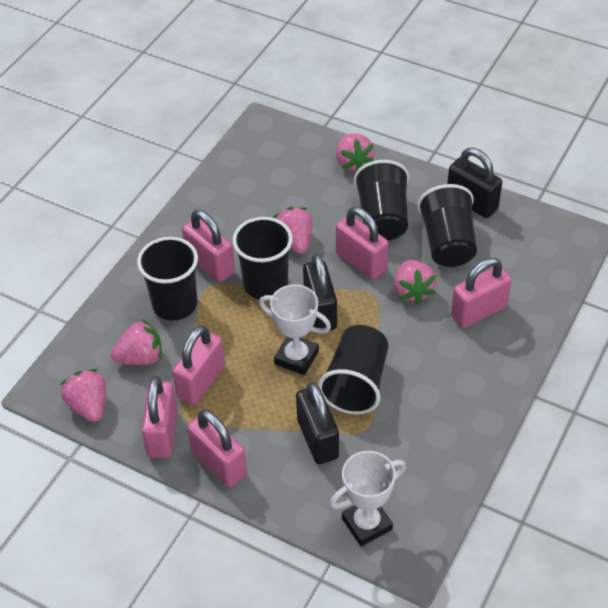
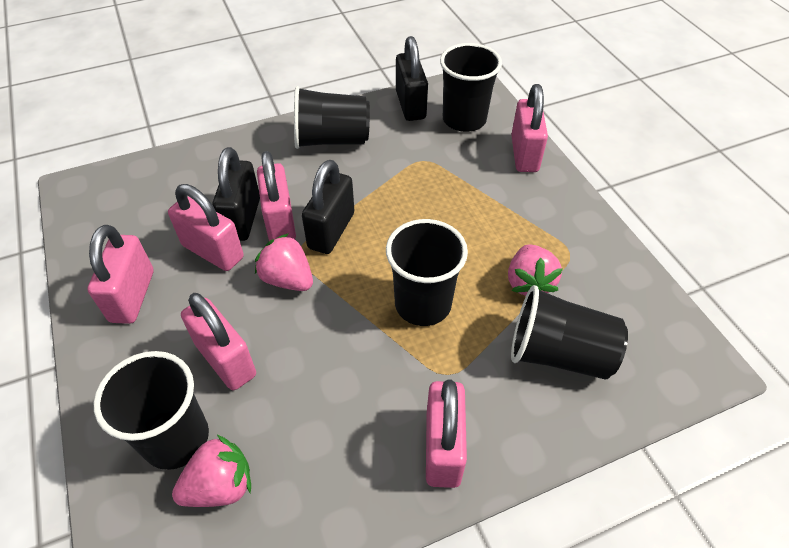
pink strawberry: 5 -> 3
white trophy: 2 -> 0

